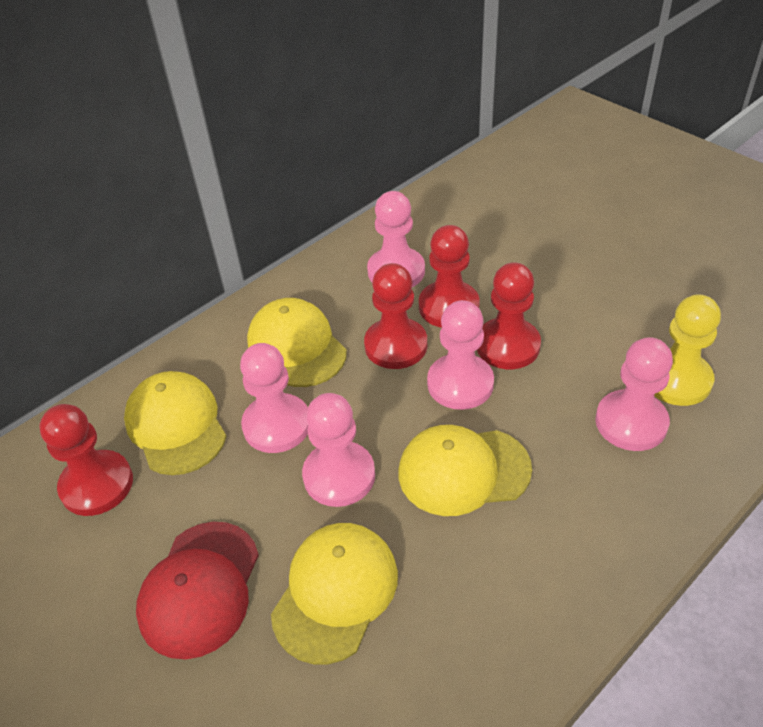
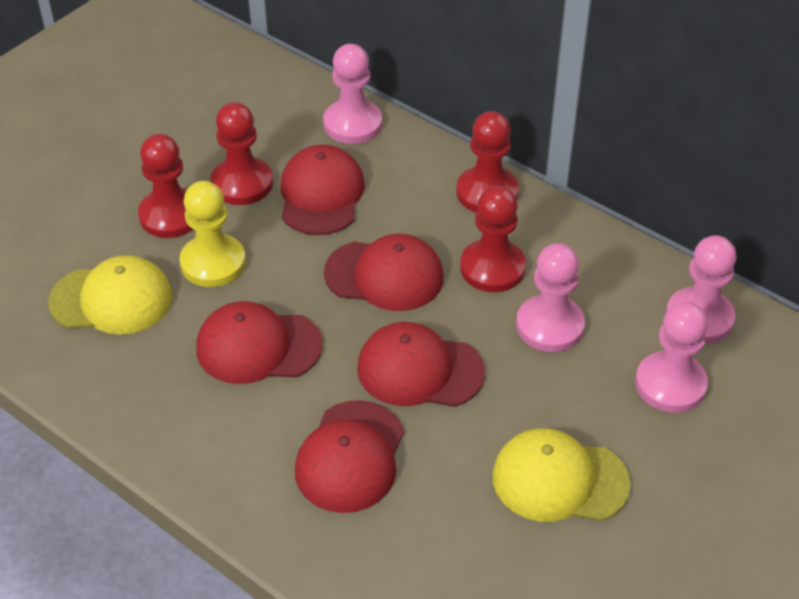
pink pawn: 5 -> 4
red cap: 1 -> 5
yellow cap: 4 -> 2

